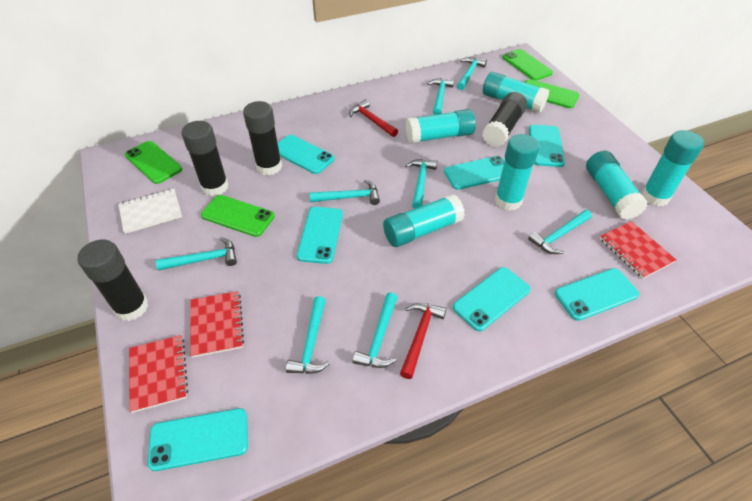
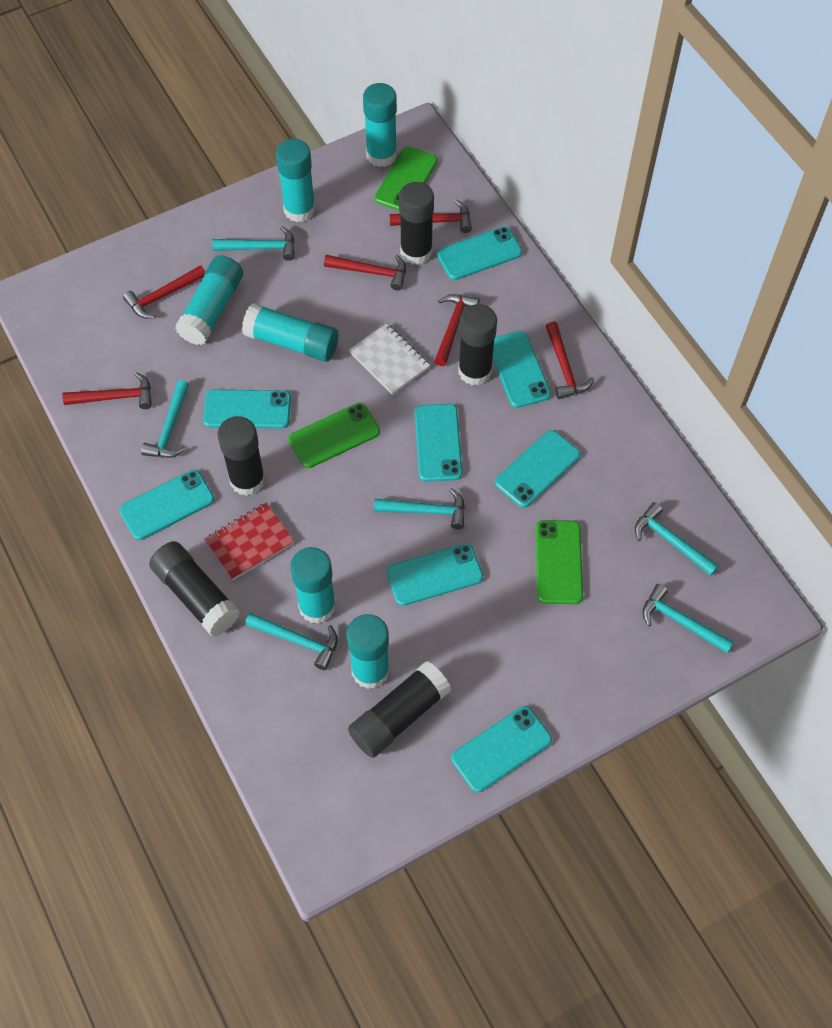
black glue stick: 4 -> 5
green phone: 4 -> 3
red hammer: 2 -> 6
red notebook: 3 -> 1
turquoise hammer: 8 -> 6
turquoise phone: 7 -> 8

